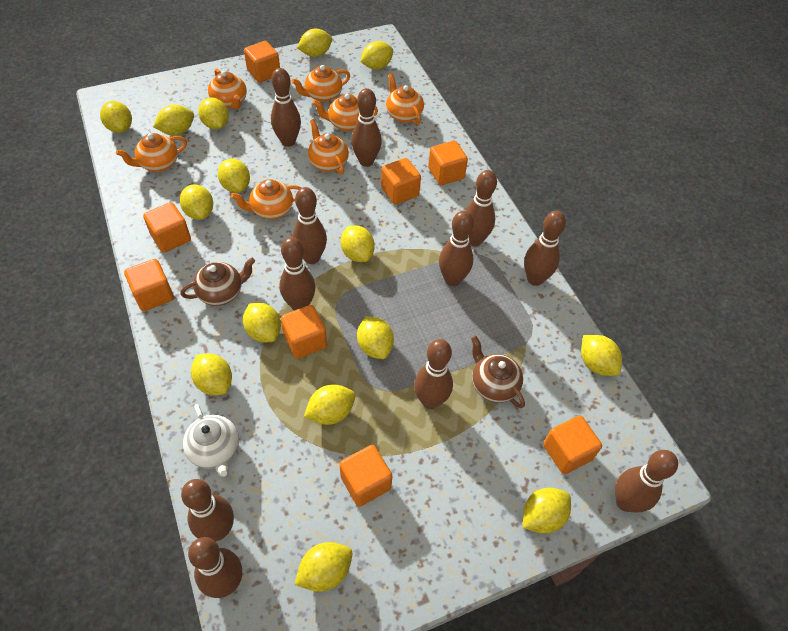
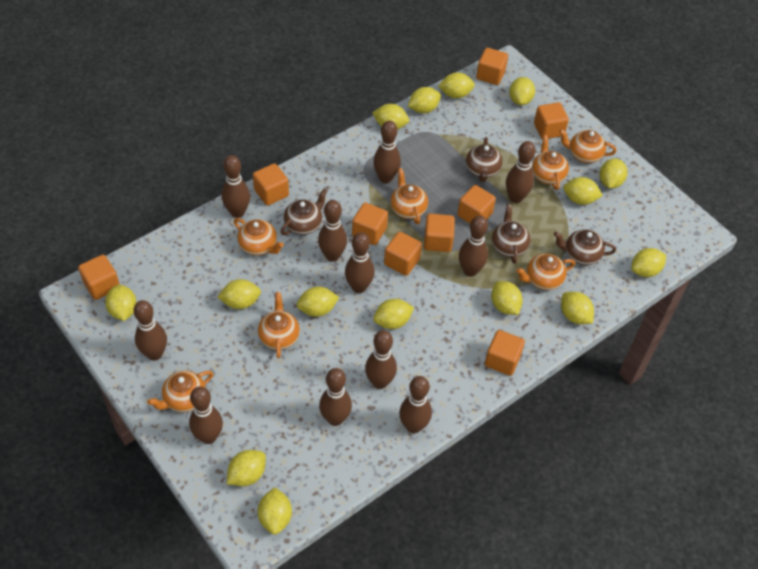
brown teapot: 2 -> 4
orange cube: 8 -> 9
white teapot: 1 -> 0

